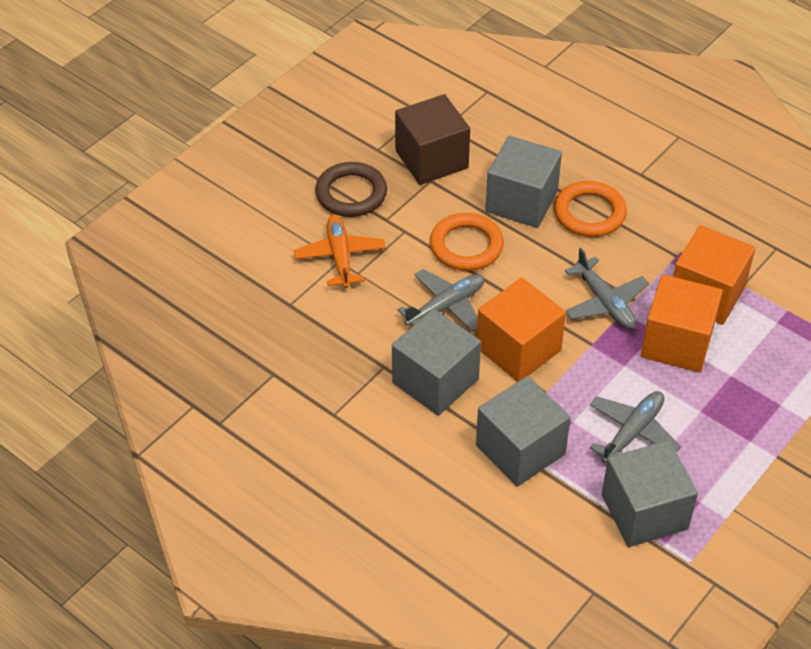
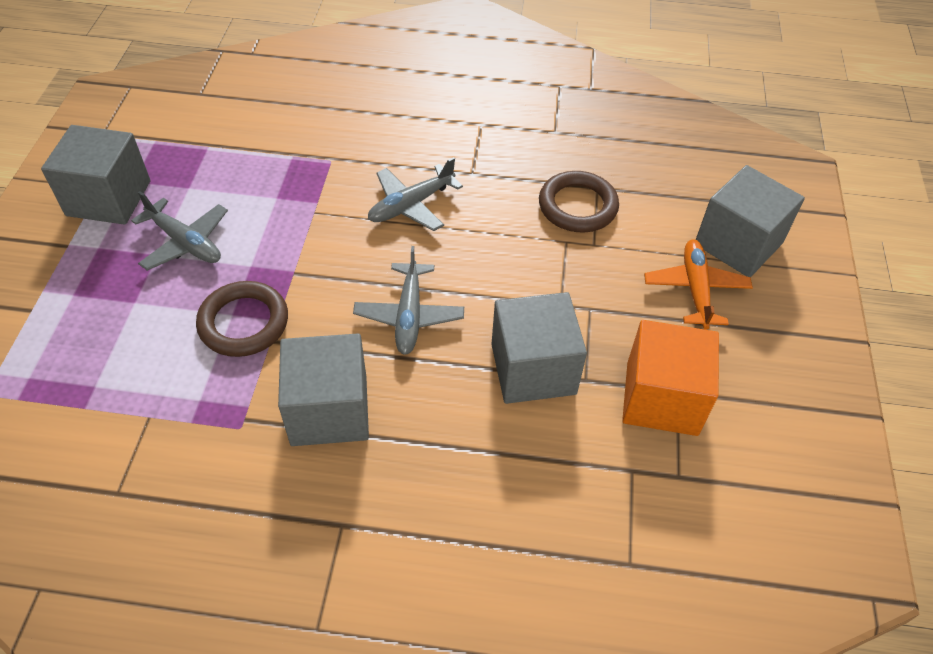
brown cube: 1 -> 0
brown ring: 1 -> 2
orange cube: 3 -> 1
orange ring: 2 -> 0

